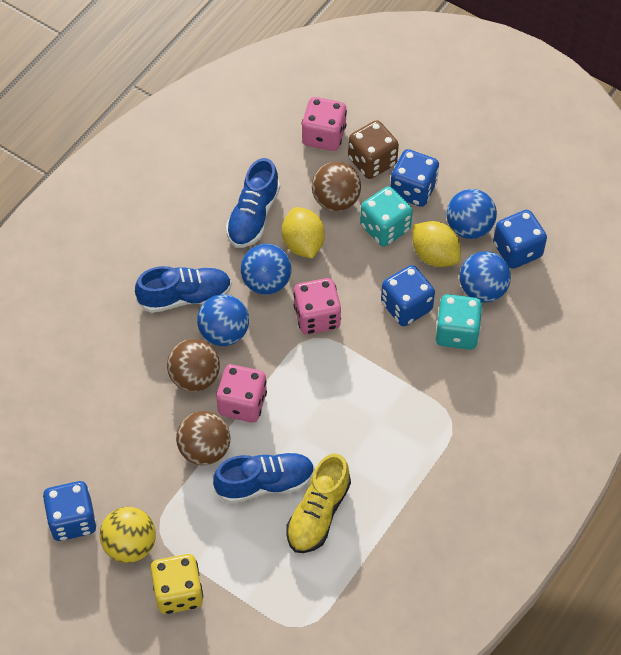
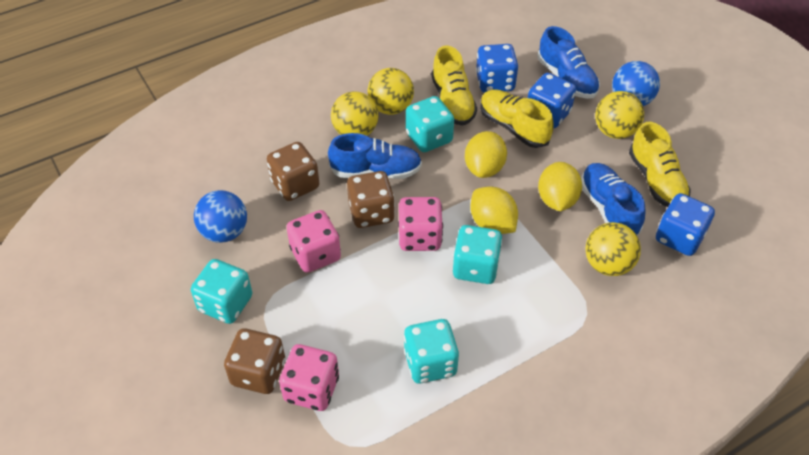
blue ball: 4 -> 2
blue dice: 4 -> 3
brown ball: 3 -> 0
brown dice: 1 -> 3
turquoise dice: 2 -> 4
yellow ball: 1 -> 4
yellow dice: 1 -> 0
yellow lemon: 2 -> 3
yellow shoe: 1 -> 3

